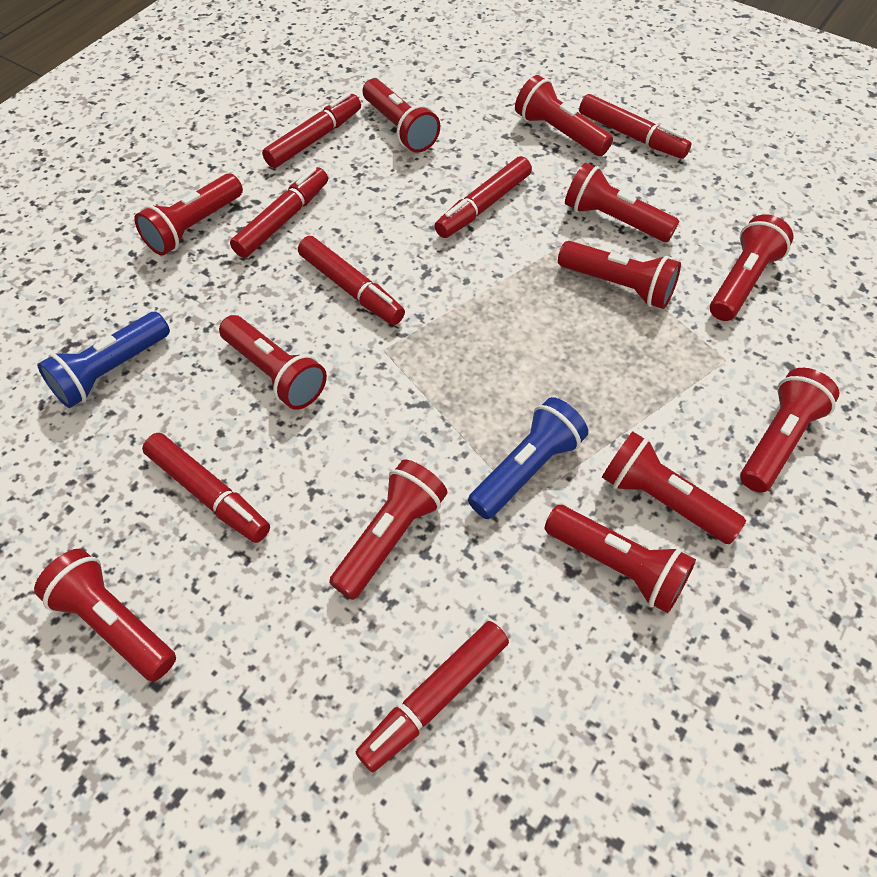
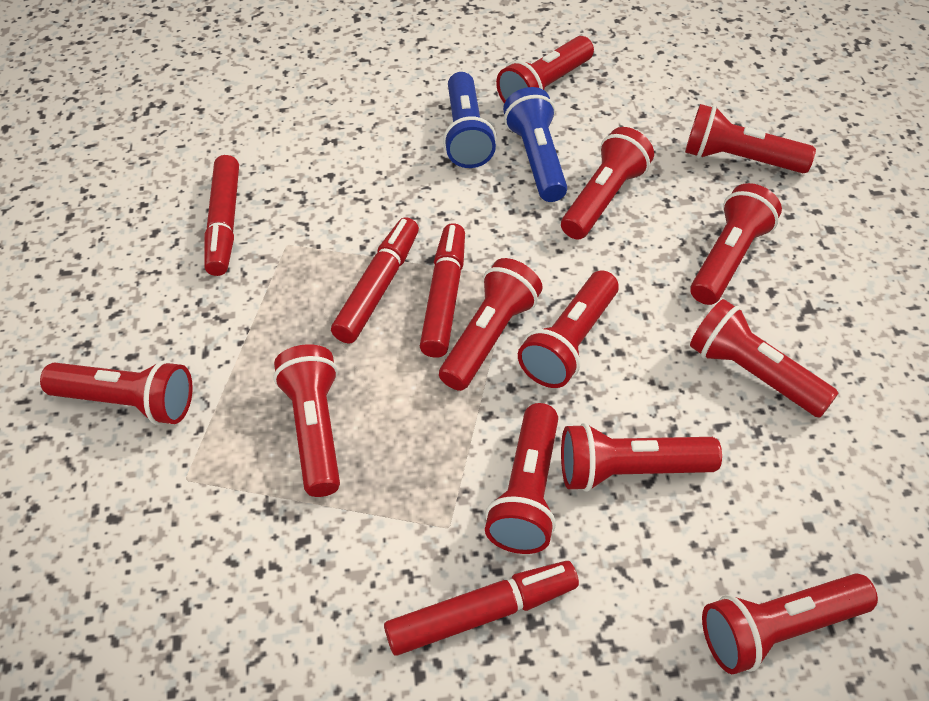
red marker: 7 -> 4

